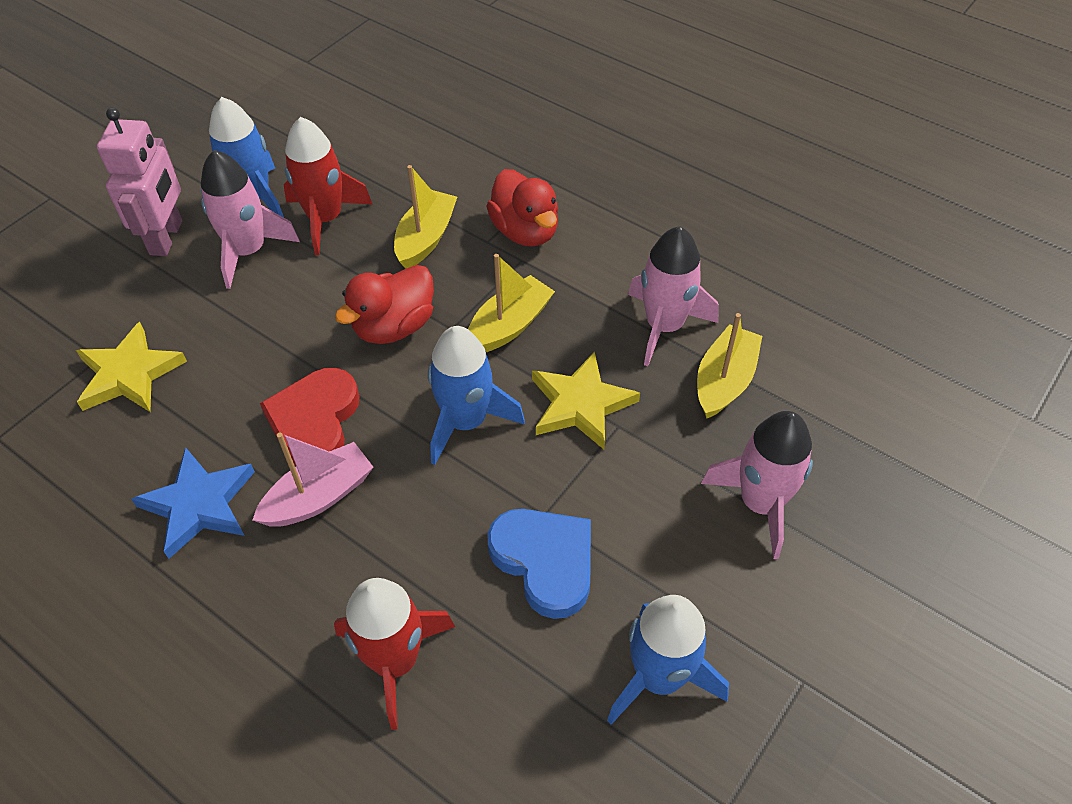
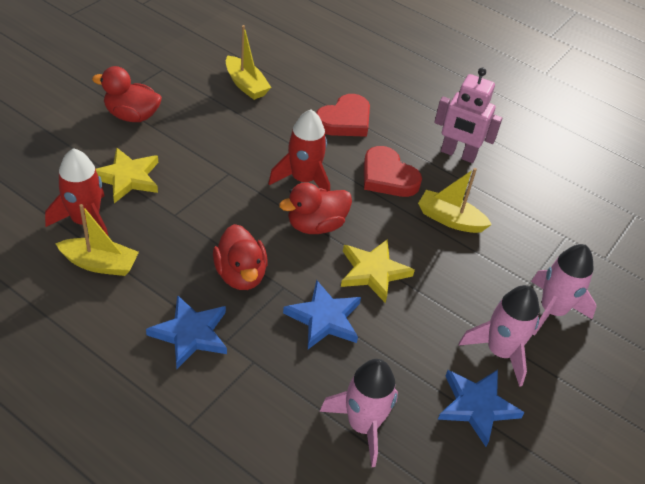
blue heart: 1 -> 0
blue rocket: 3 -> 0
blue star: 1 -> 3
pink boat: 1 -> 0
red duck: 2 -> 3
red heart: 1 -> 2

